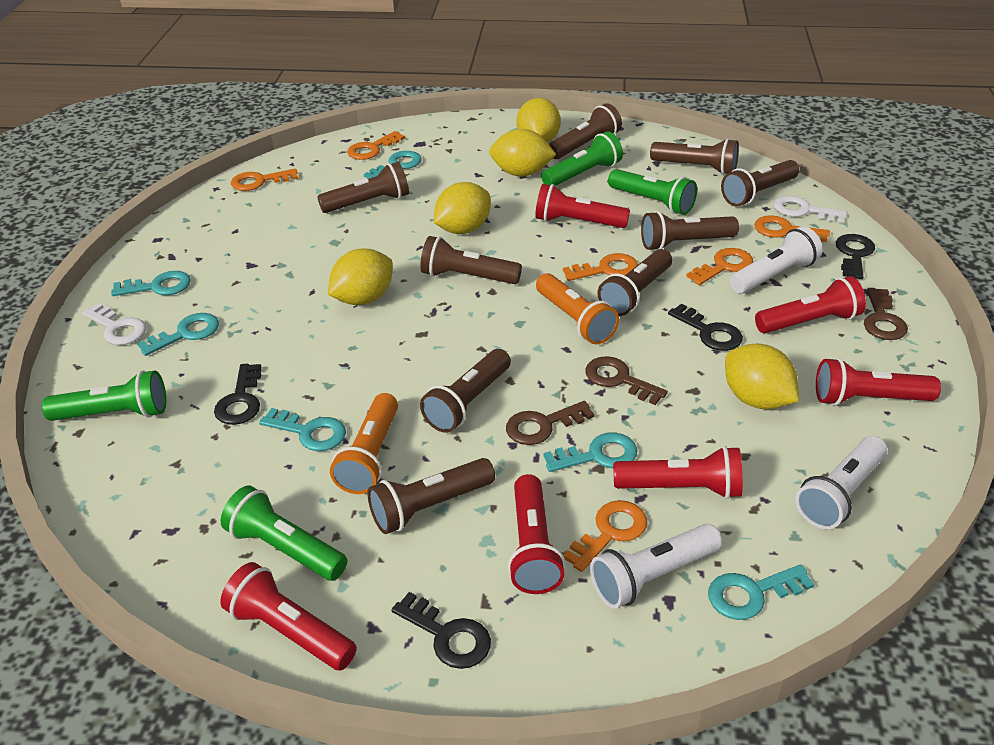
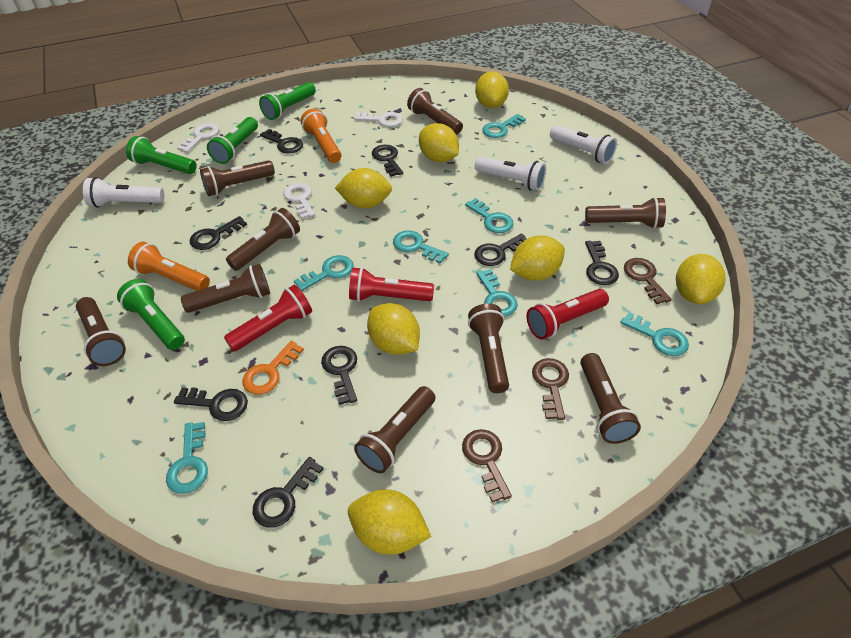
black key: 4 -> 8
orange key: 6 -> 1
red flashlight: 6 -> 3
turquoise key: 6 -> 7
white key: 2 -> 3
yellow lemon: 5 -> 7

